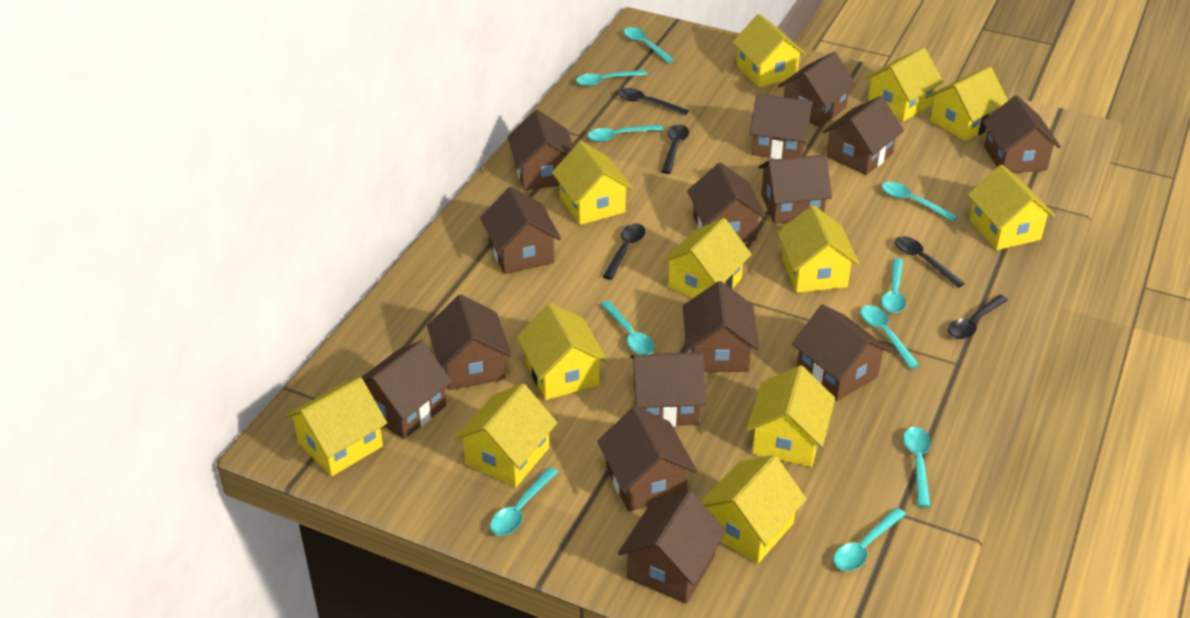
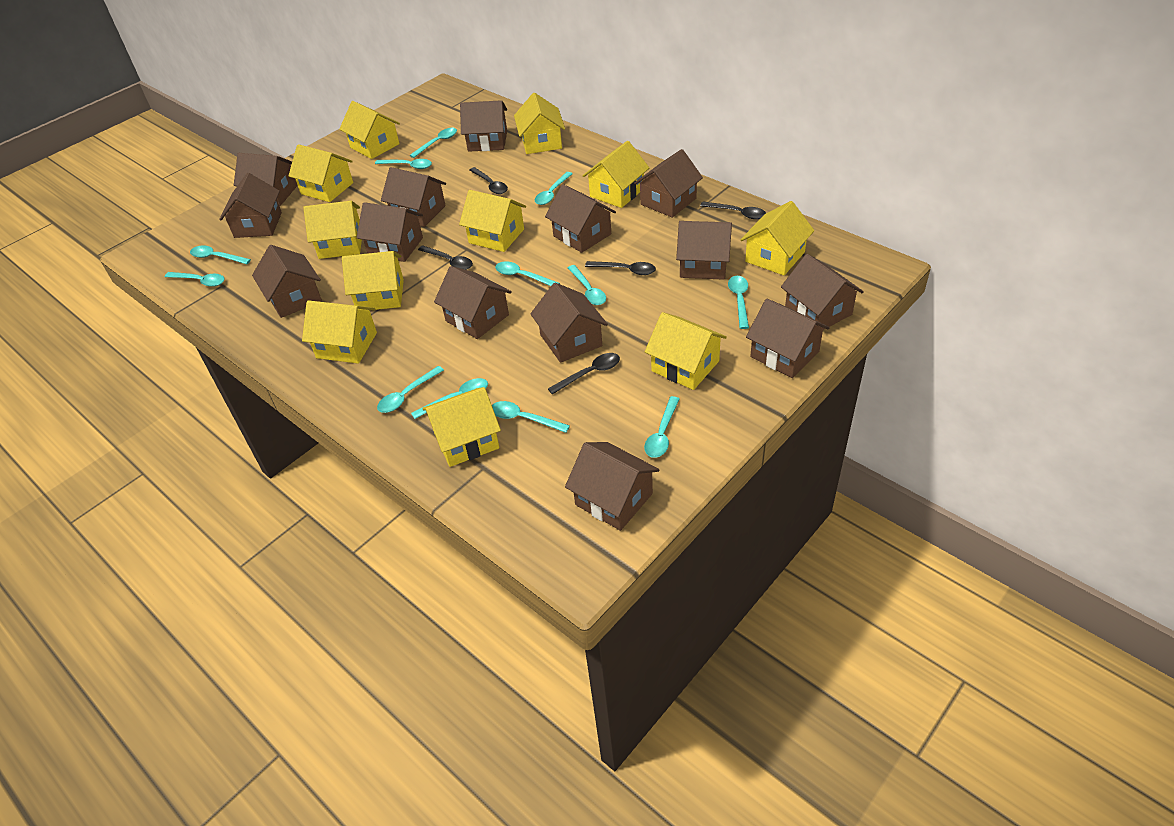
brown house: 15 -> 14
turquoise spoon: 10 -> 12
yellow house: 12 -> 11

